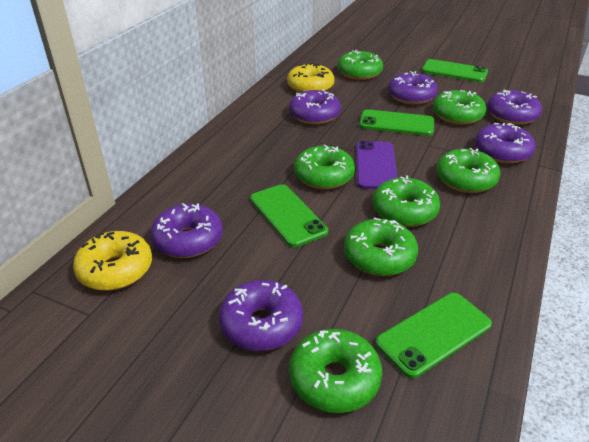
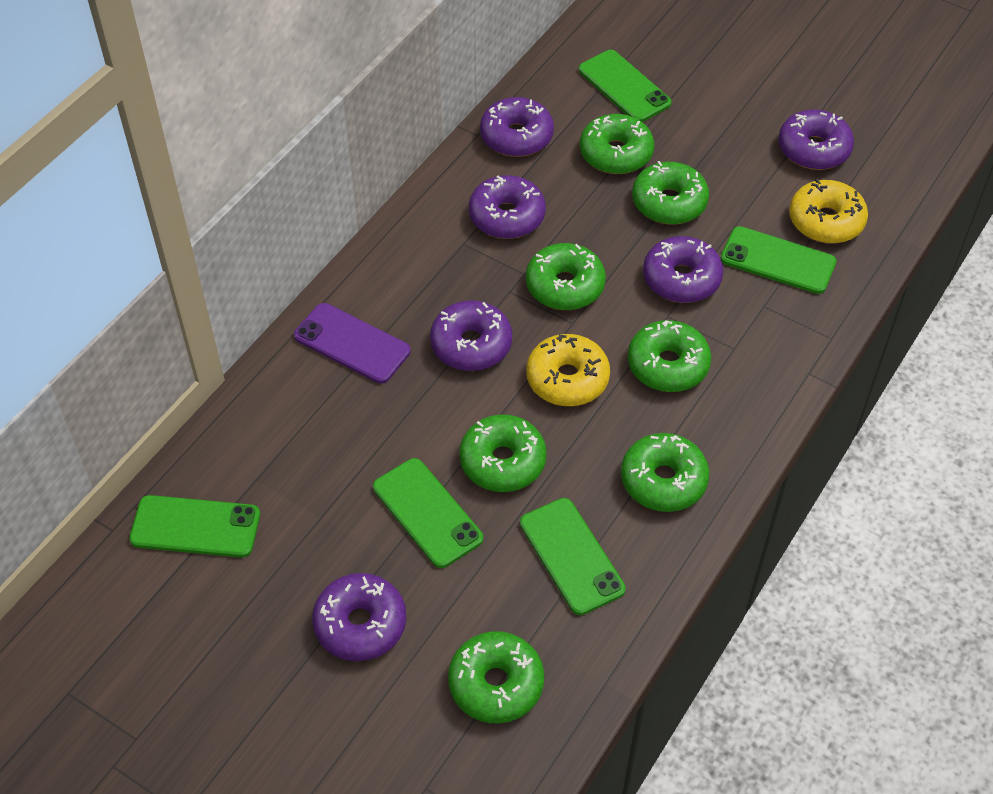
green phone: 4 -> 5

